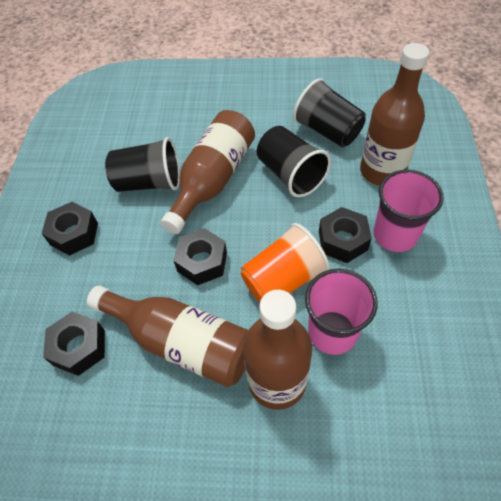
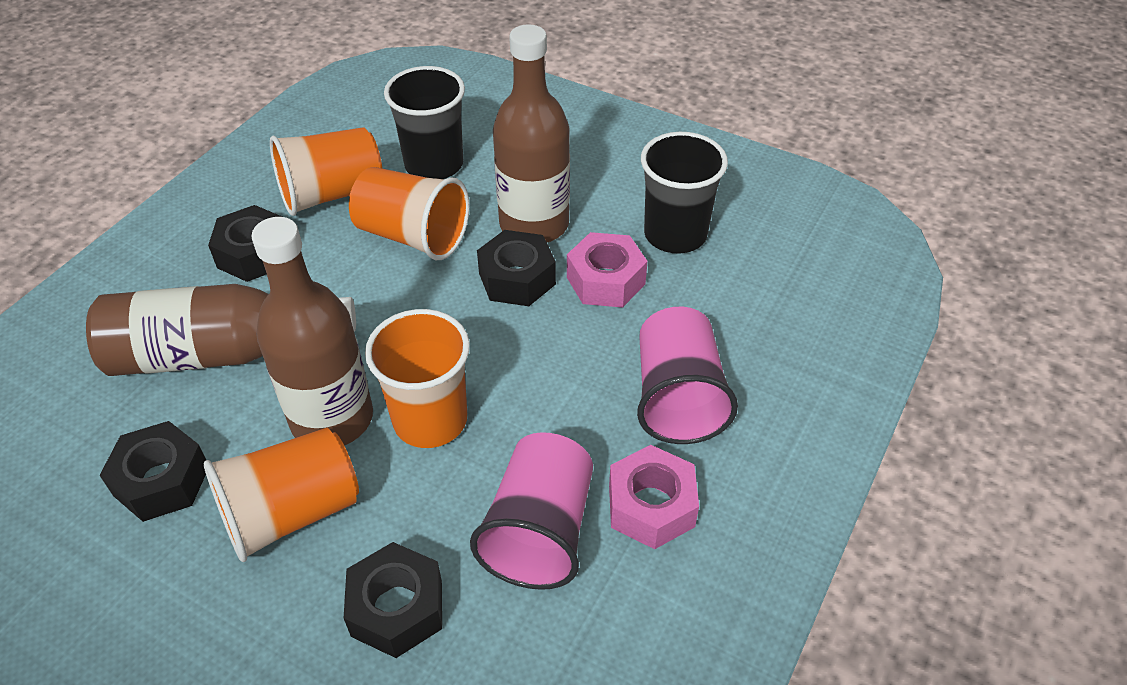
black cup: 3 -> 2
brown bottle: 4 -> 3
orange cup: 1 -> 4
pink nut: 0 -> 2

